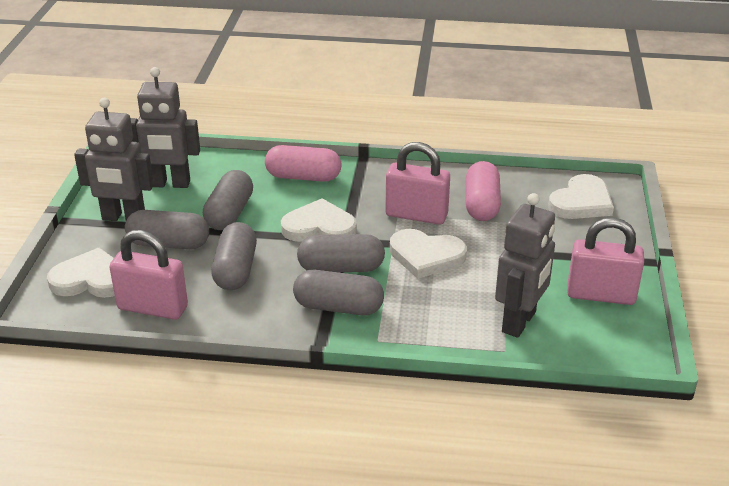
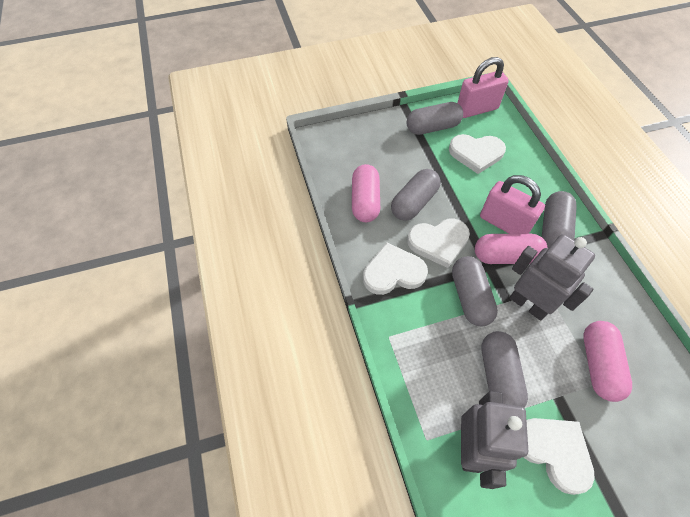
grey robot: 3 -> 2
pink capsule: 2 -> 3
pink padlock: 3 -> 2

